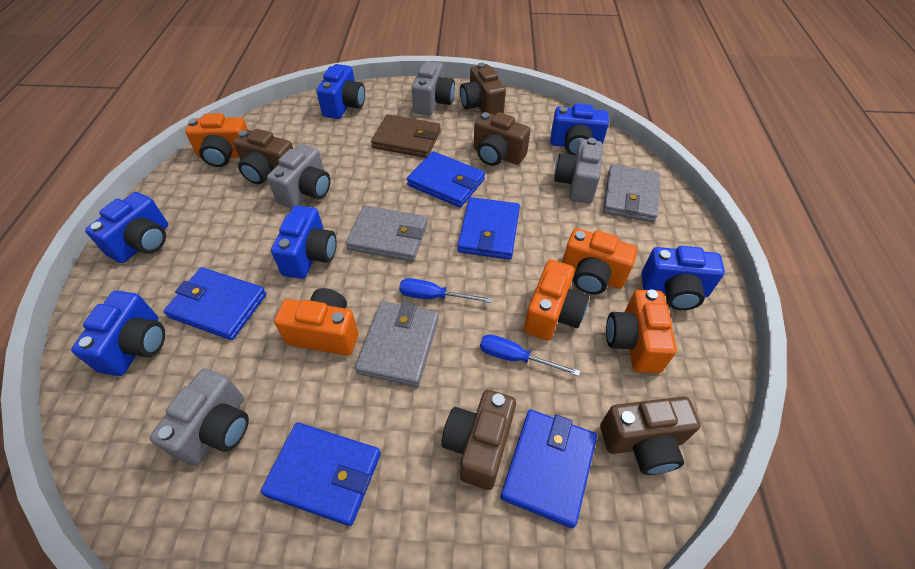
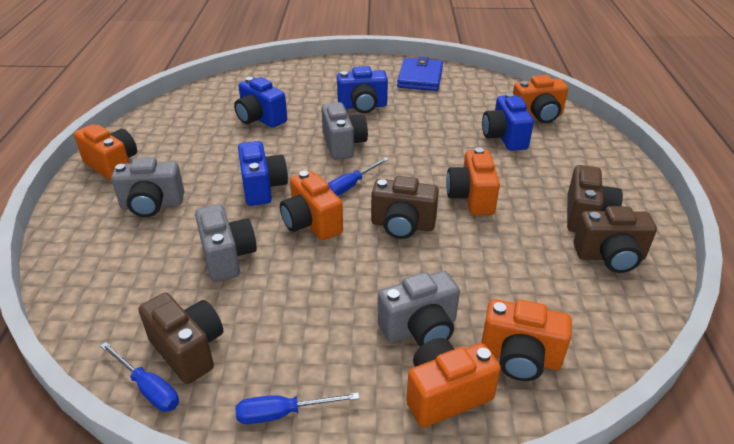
blue camera: 6 -> 4
blue screwdriver: 2 -> 3
blue wallet: 5 -> 1
brown camera: 5 -> 4
brown wallet: 1 -> 0
grey wallet: 3 -> 0
orange camera: 5 -> 6

